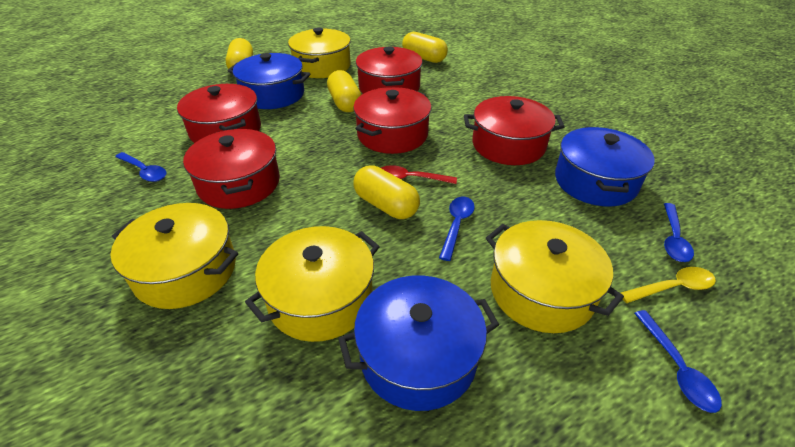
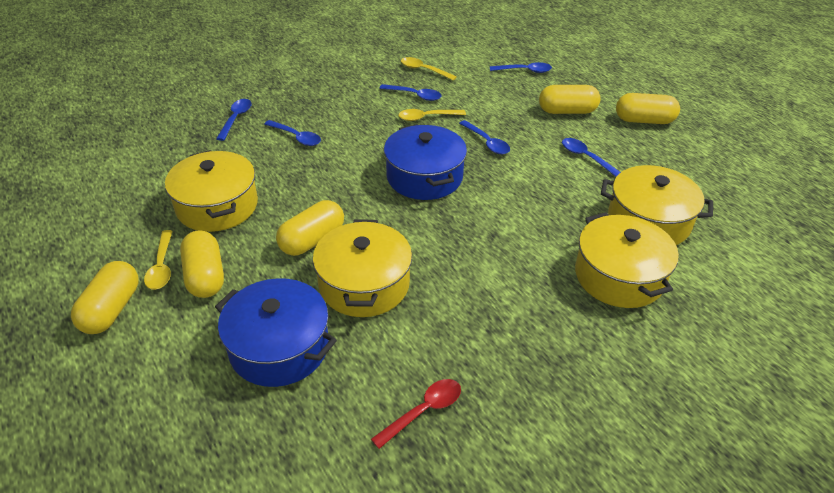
blue pot: 3 -> 2
blue spoon: 4 -> 6
red pot: 5 -> 0
yellow capsule: 4 -> 5
yellow spoon: 1 -> 3

